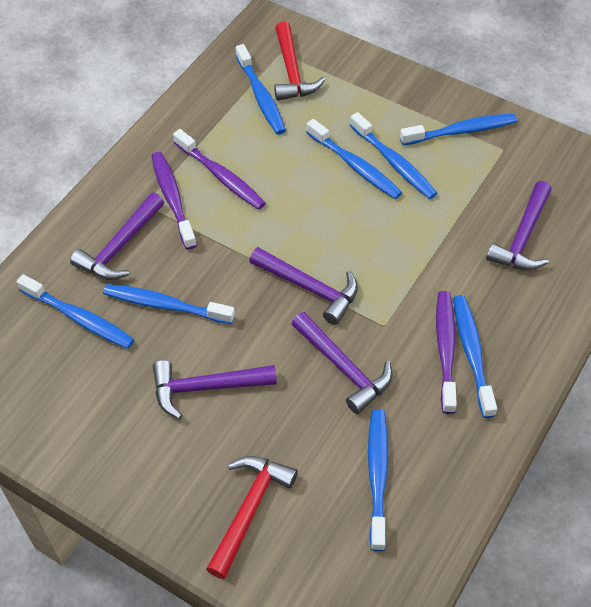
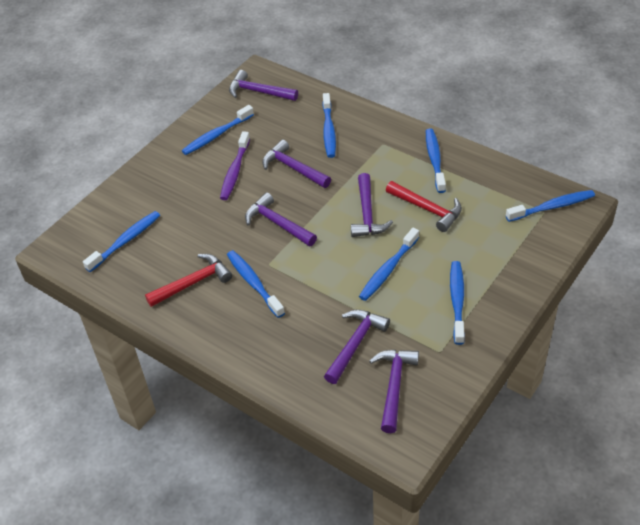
purple hammer: 5 -> 6
purple toothbrush: 3 -> 1

